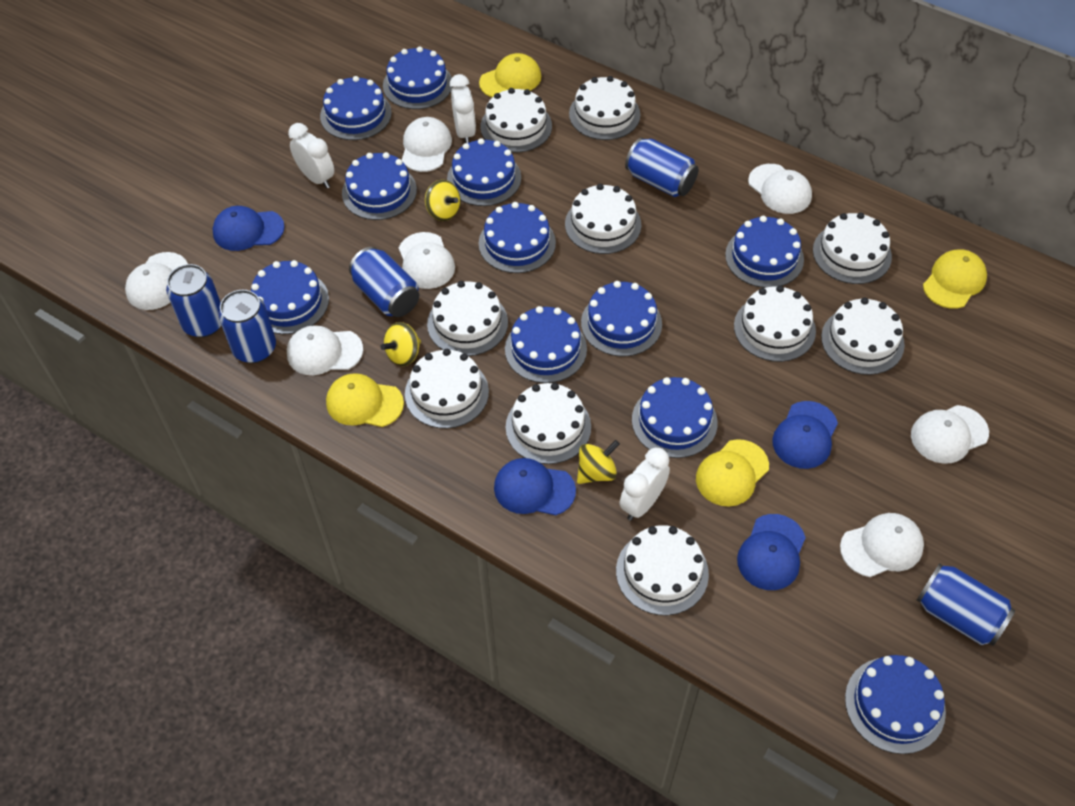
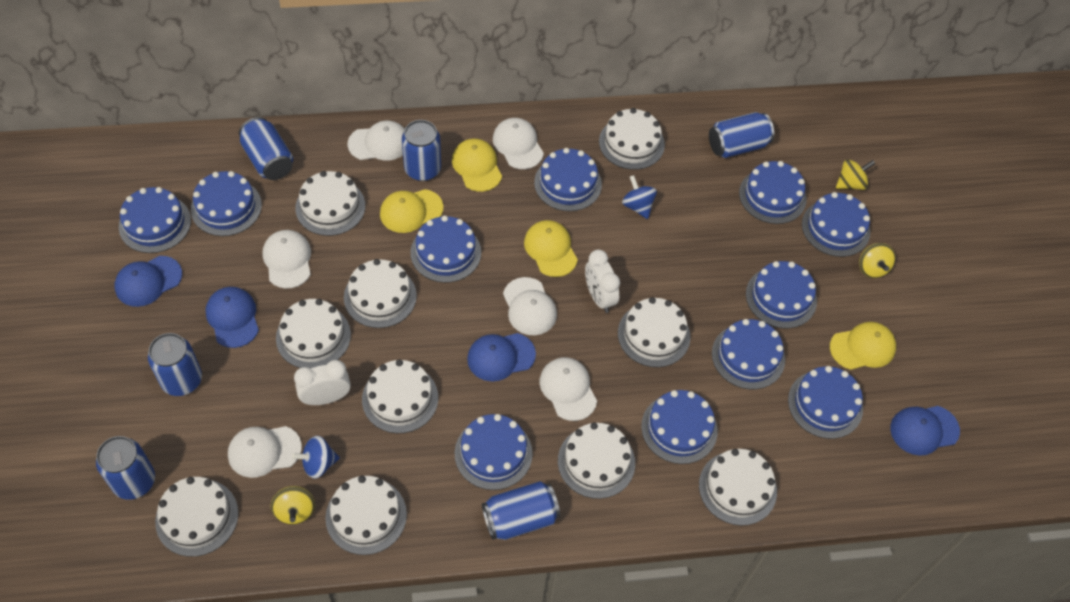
blue can: 5 -> 6
blue spinning top: 0 -> 2
white cap: 7 -> 6
white clock: 3 -> 2

